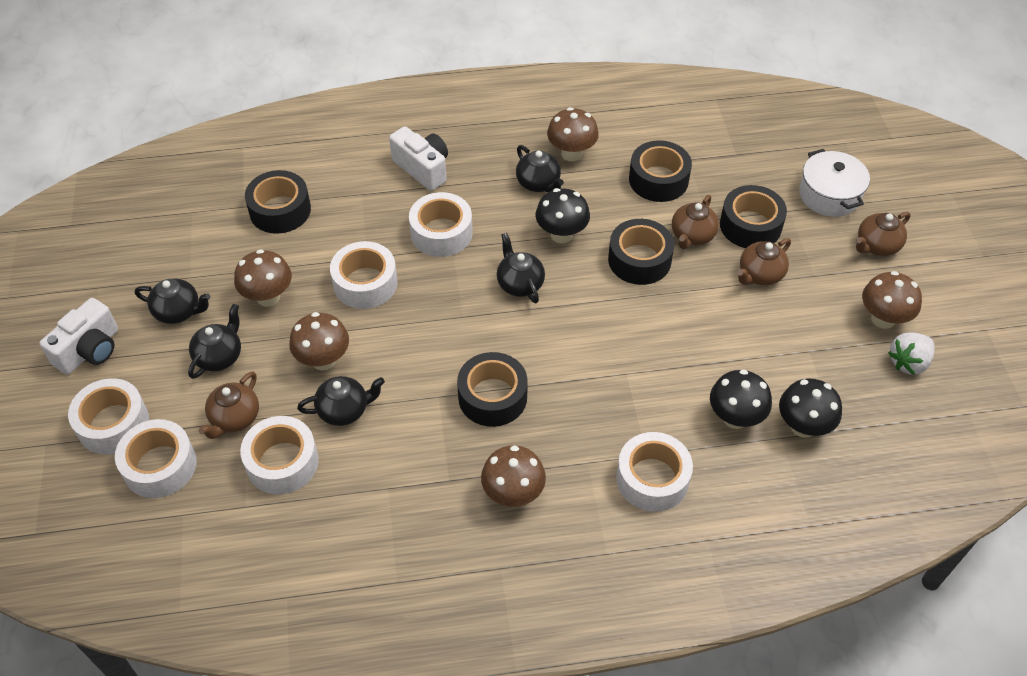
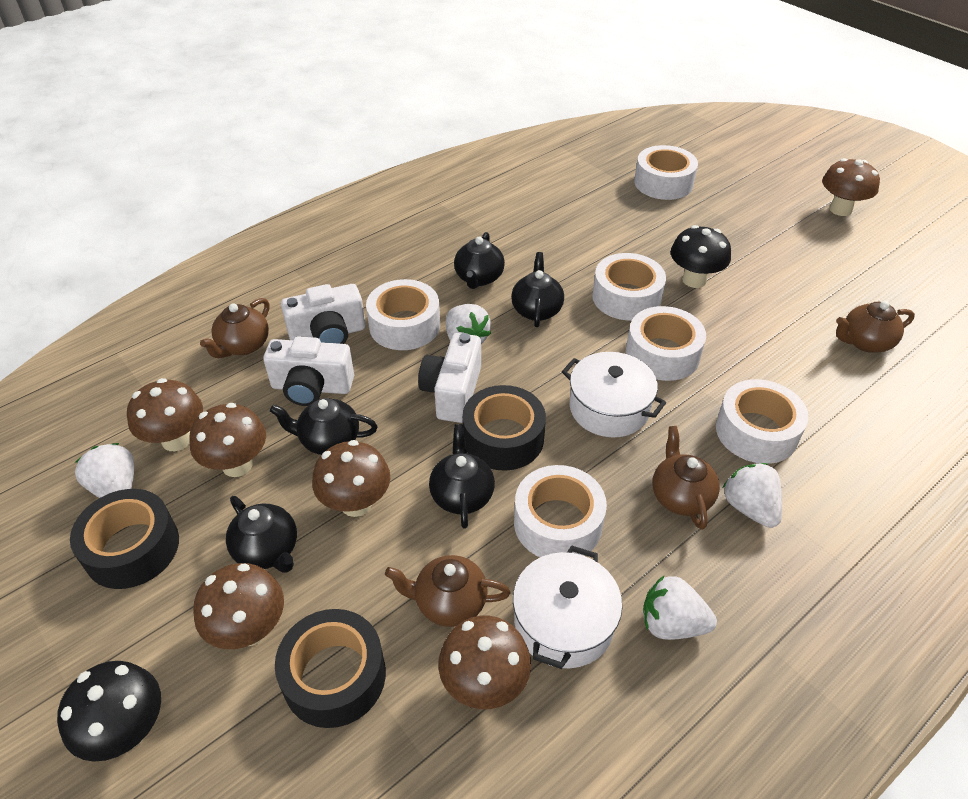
black mushroom: 3 -> 2
black tape: 5 -> 3
brown mushroom: 5 -> 6
white camera: 2 -> 3
white pot: 1 -> 2
white strawberry: 1 -> 4

